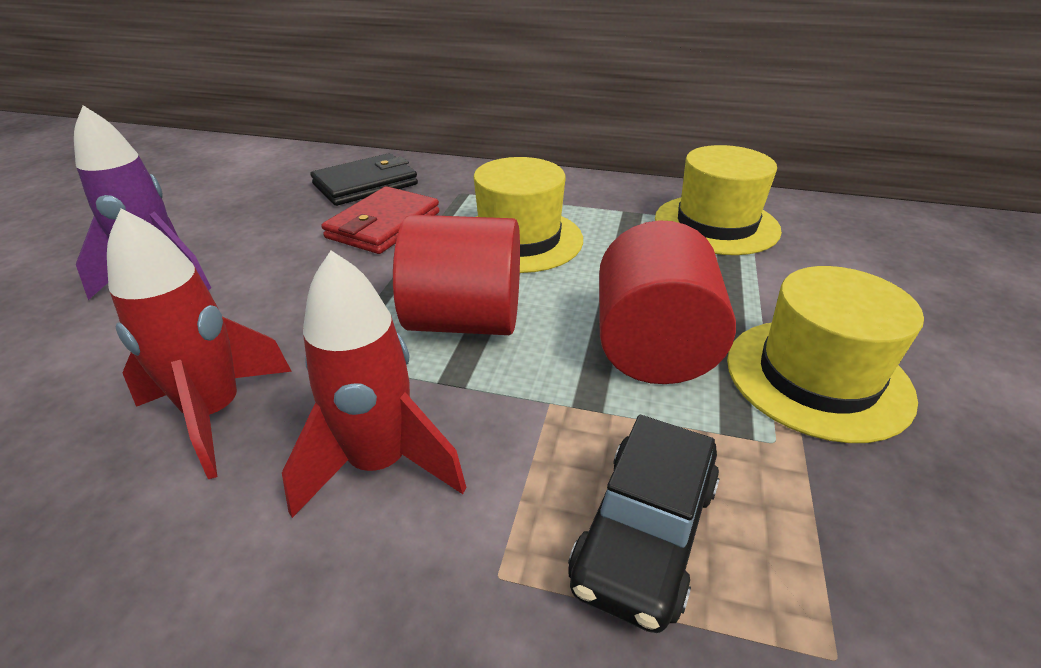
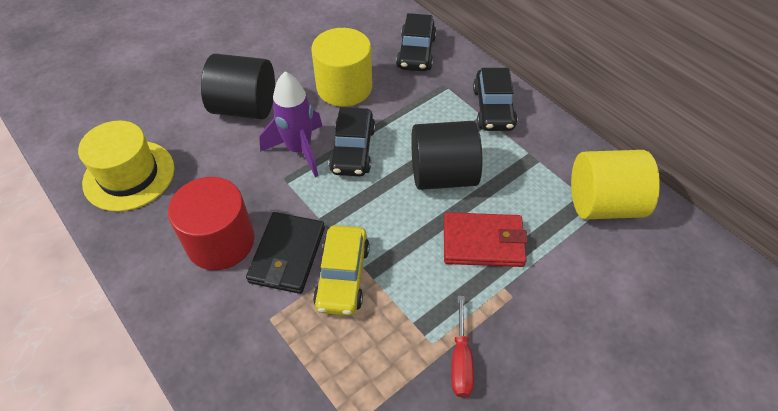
black car: 1 -> 3
black cylinder: 0 -> 2
red cylinder: 2 -> 1
red rocket: 2 -> 0
red screwdriver: 0 -> 1
yellow car: 0 -> 1
yellow cylinder: 0 -> 2
yellow hat: 3 -> 1

